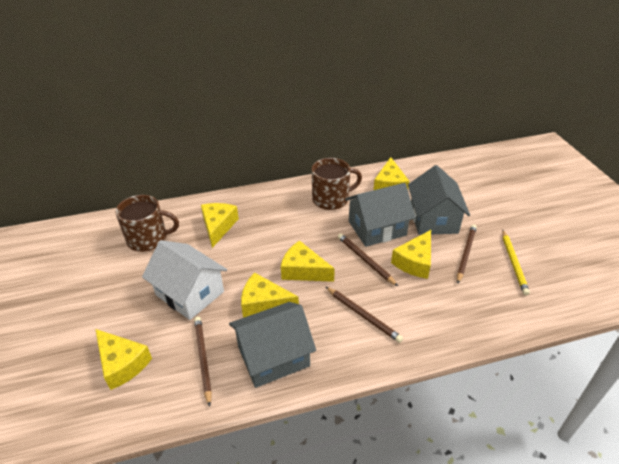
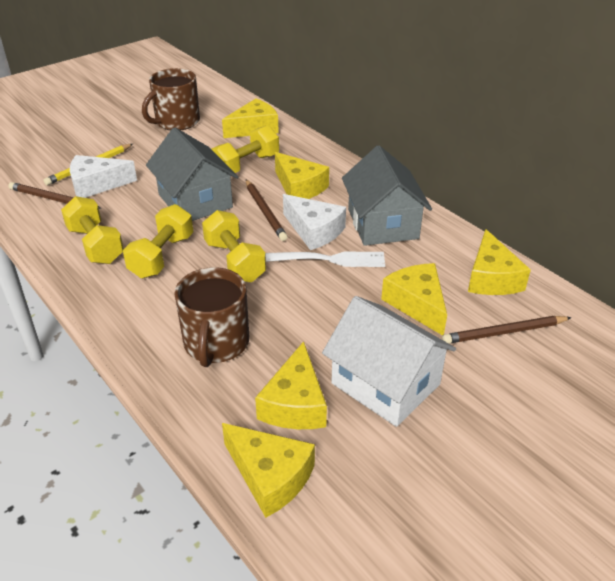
brown pencil: 4 -> 3
grey house: 3 -> 2
white cheese: 0 -> 2
white fork: 0 -> 1
yellow dumbbell: 0 -> 4

